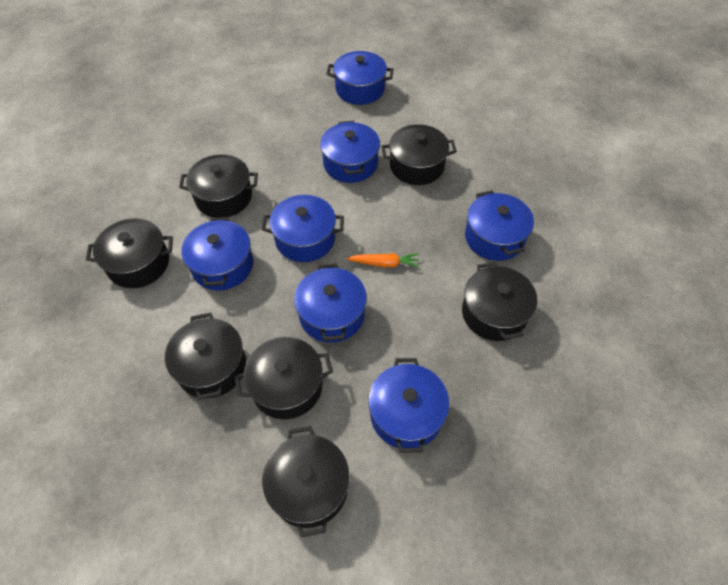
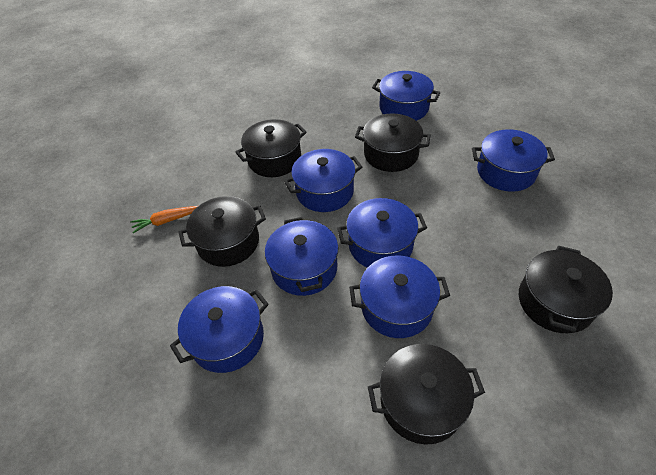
black pot: 7 -> 5

